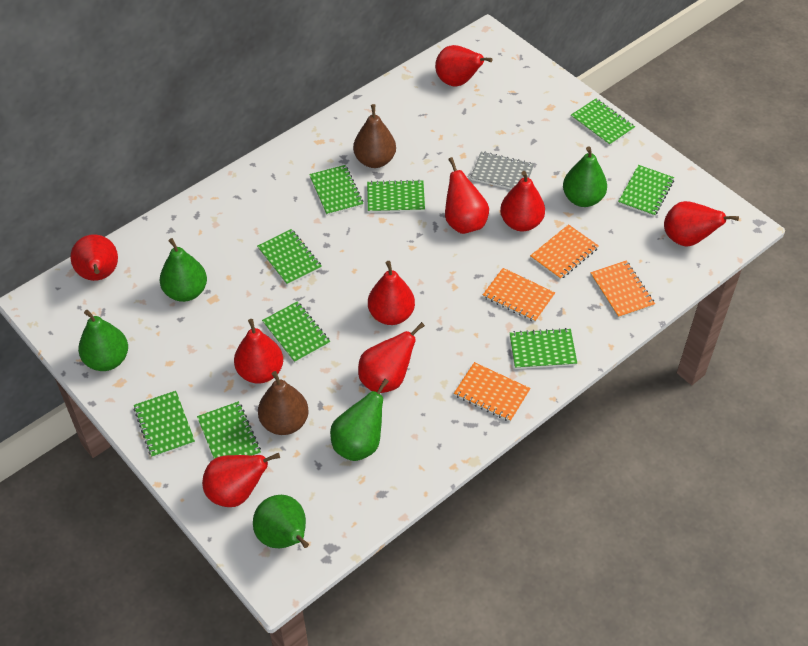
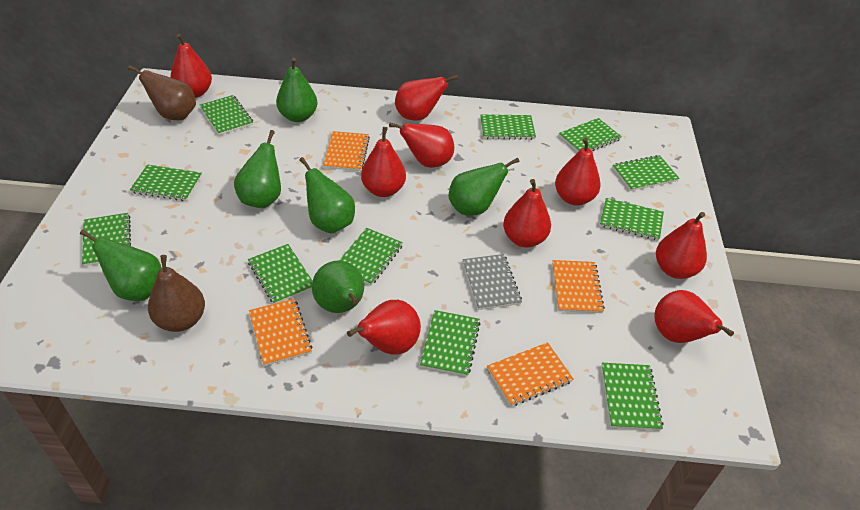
green notebook: 9 -> 11
green pear: 5 -> 6

